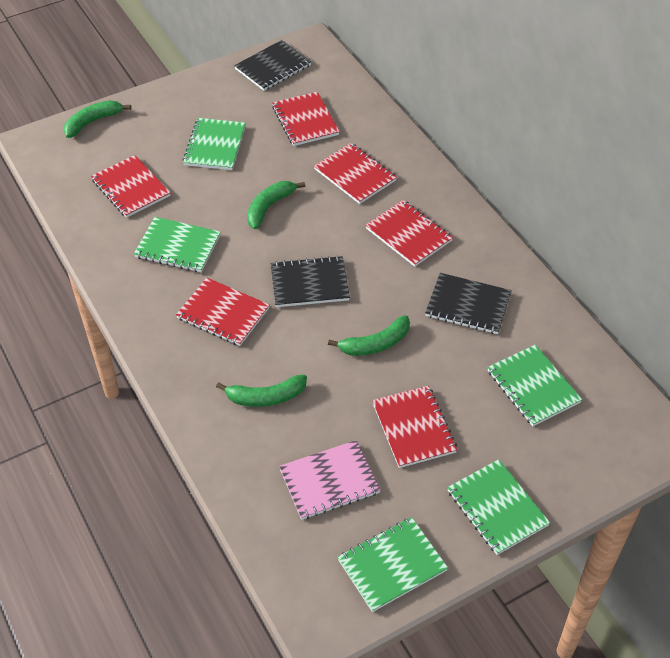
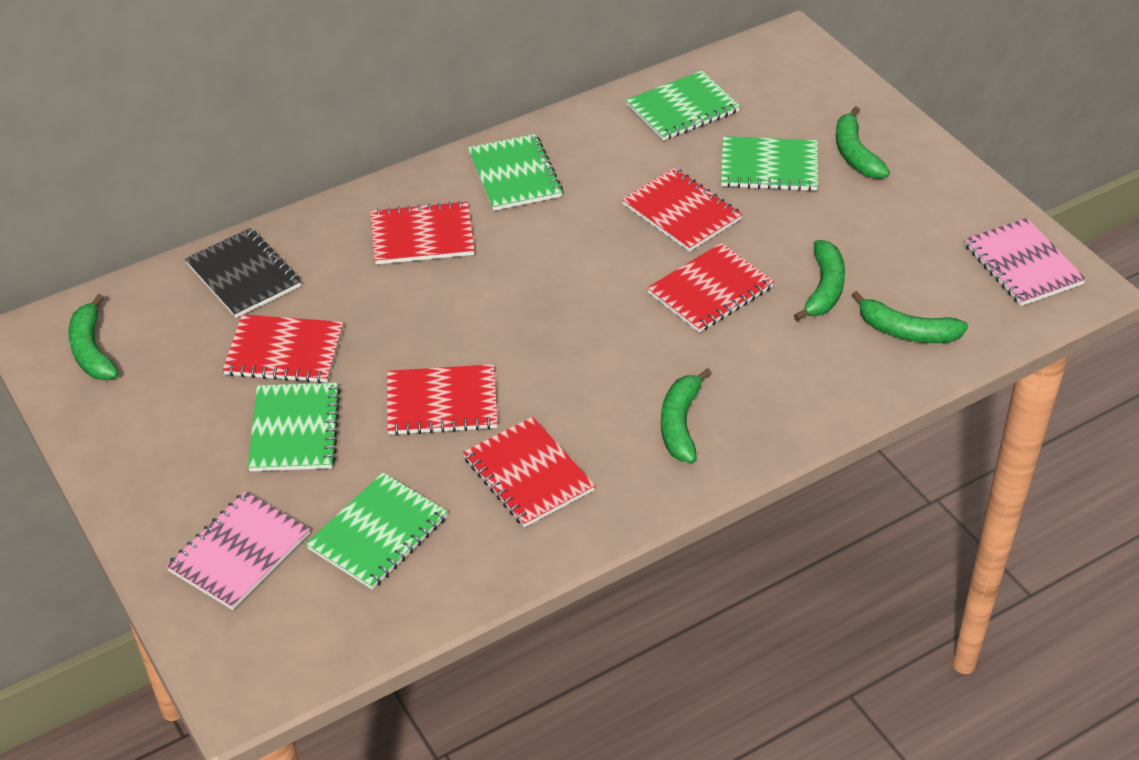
black notebook: 3 -> 1
green banana: 4 -> 5
pink notebook: 1 -> 2

